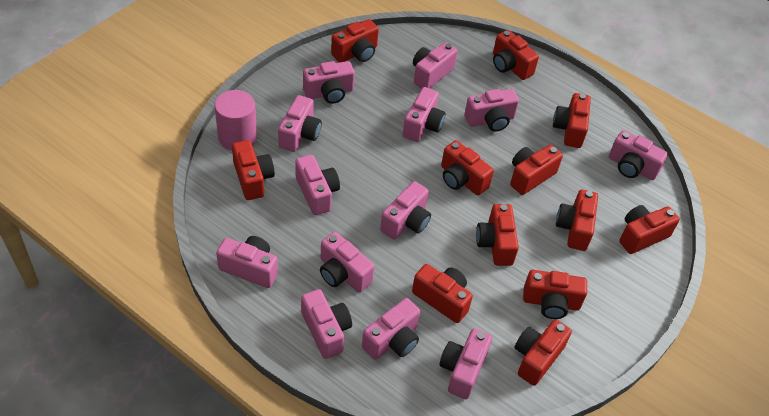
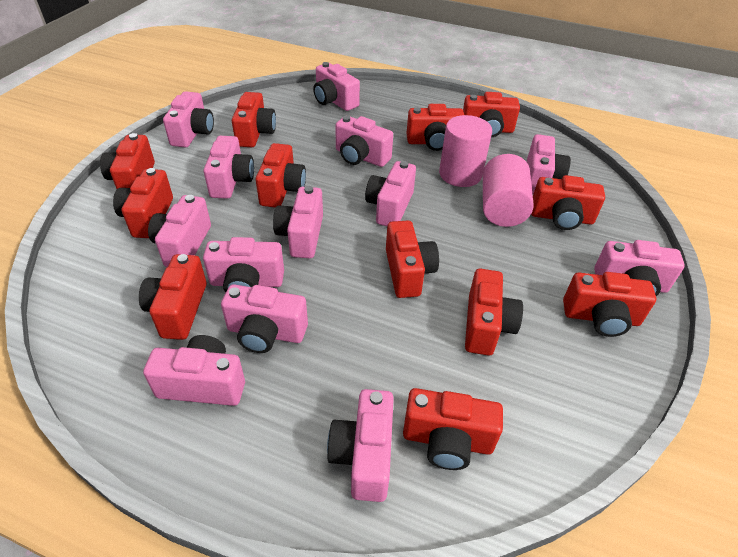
pink cylinder: 1 -> 2

